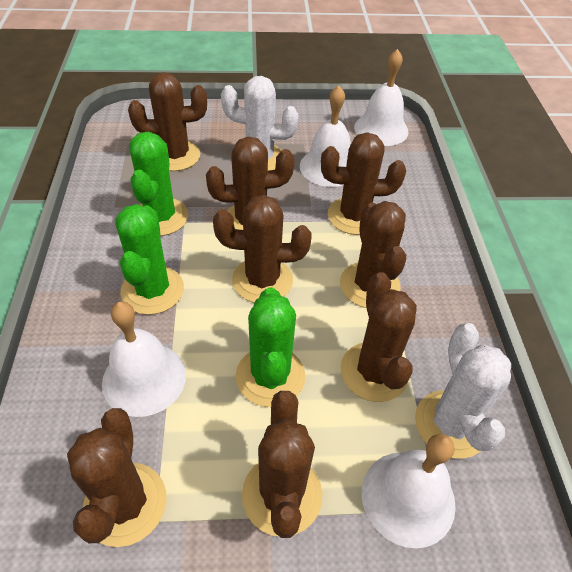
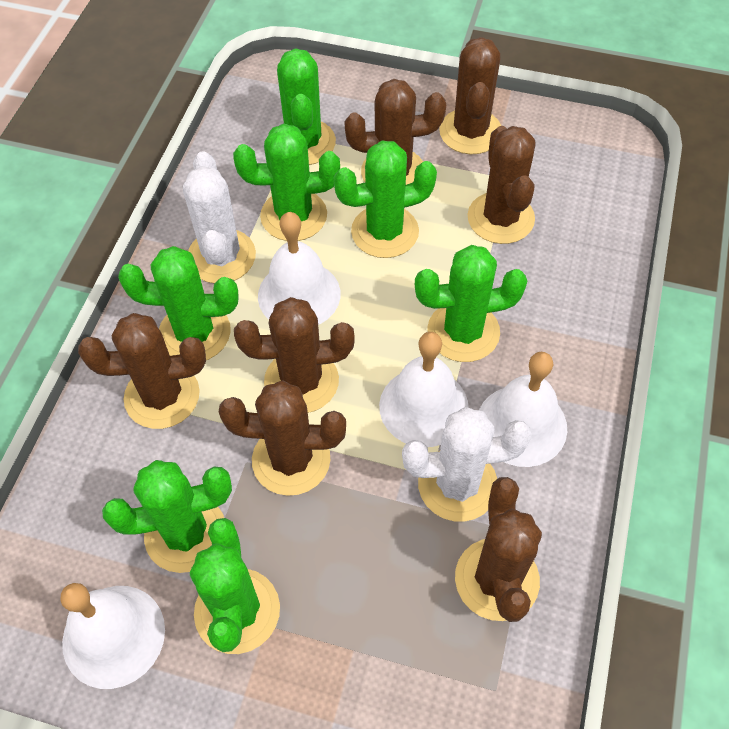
brown cactus: 8 -> 7
green cactus: 3 -> 7

